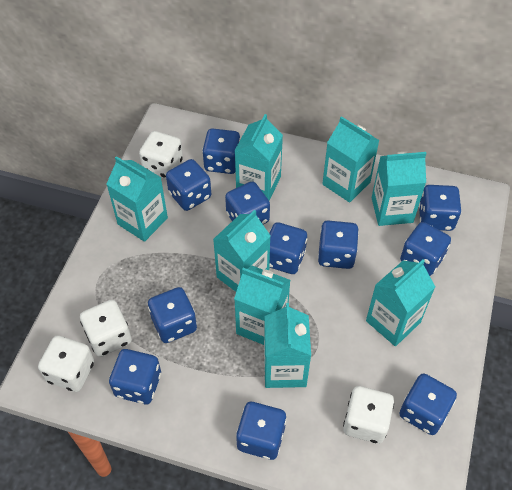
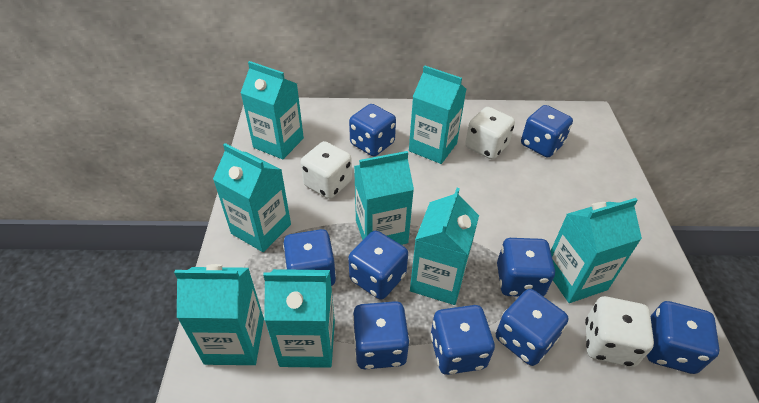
blue dice: 11 -> 9
white dice: 4 -> 3

